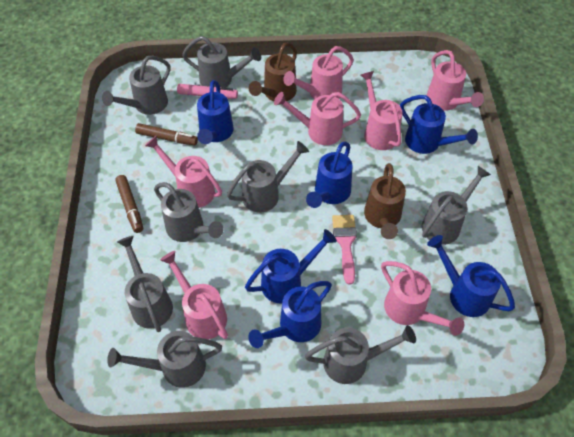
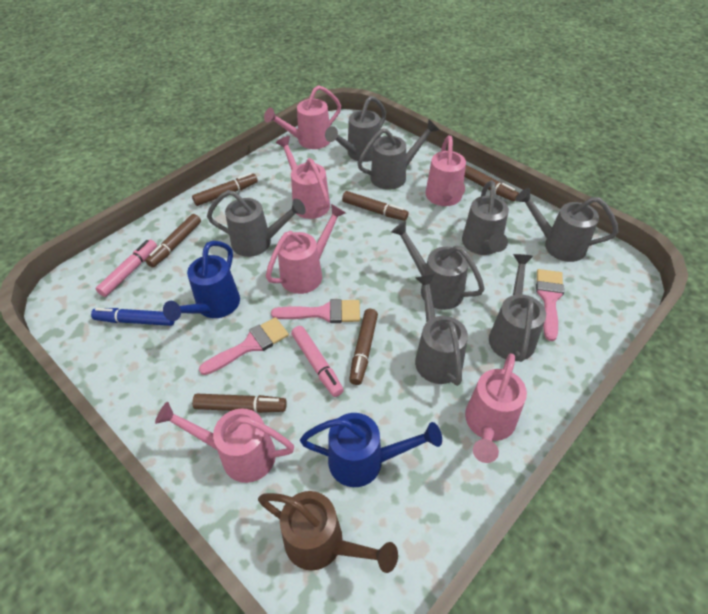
blue marker: 0 -> 1
blue watering can: 6 -> 2
brown marker: 2 -> 6
brown watering can: 2 -> 1
pink brush: 1 -> 3
pink marker: 1 -> 2
pink watering can: 7 -> 6

